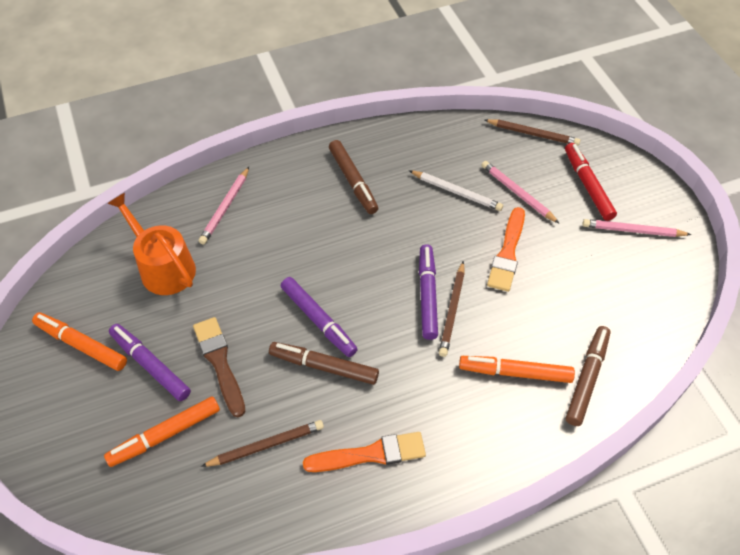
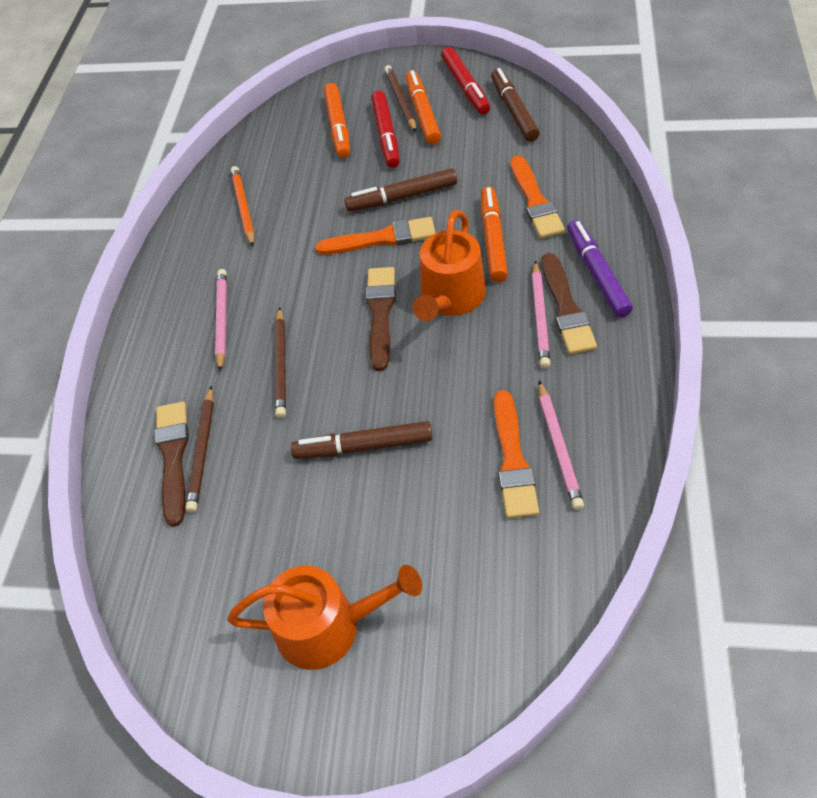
brown brush: 1 -> 3
orange brush: 2 -> 3
orange pencil: 0 -> 1
orange watering can: 1 -> 2
purple marker: 3 -> 1
red marker: 1 -> 2
white pencil: 1 -> 0

